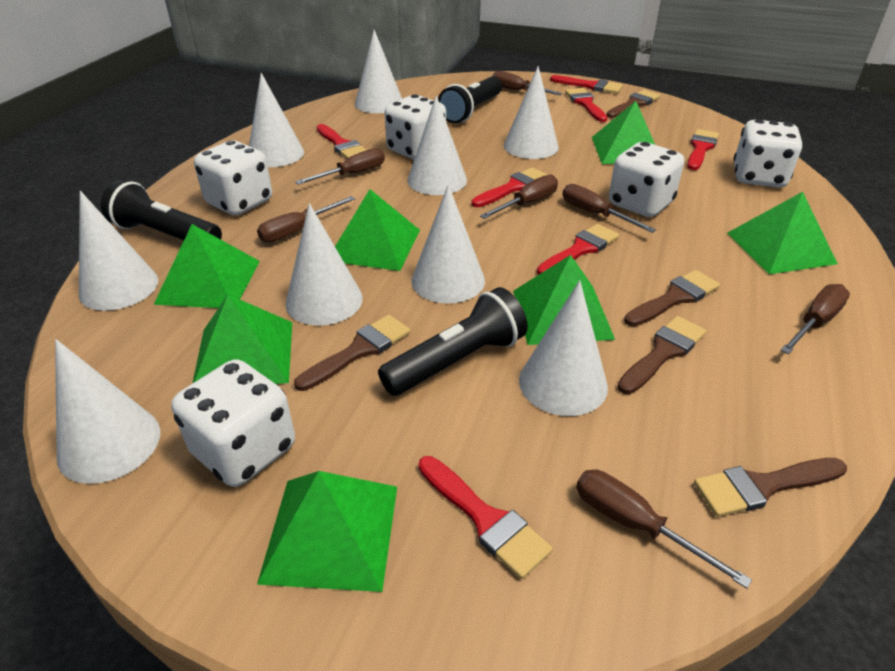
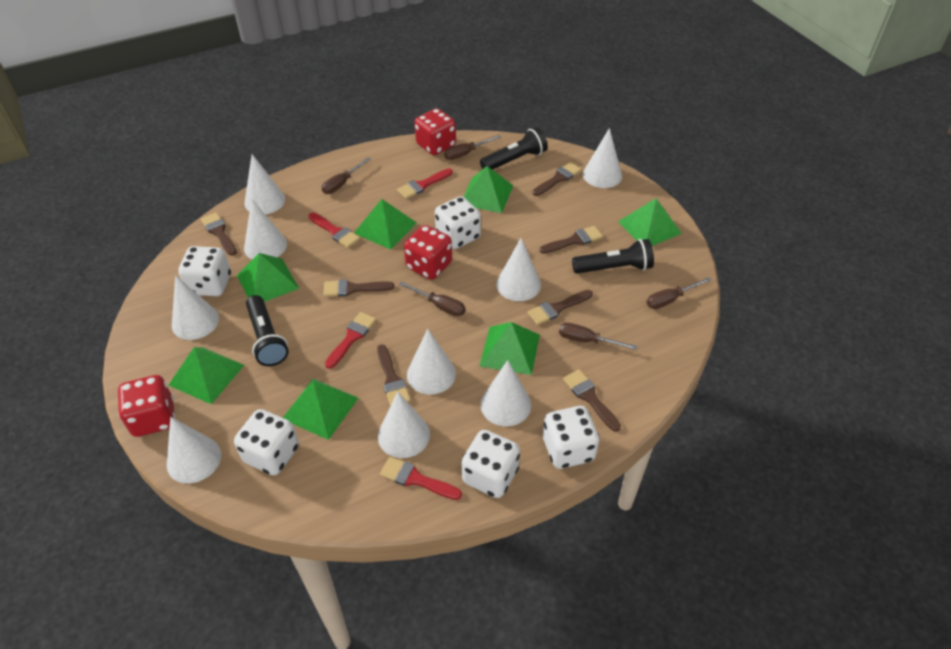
brown brush: 5 -> 7
brown screwdriver: 7 -> 5
red brush: 7 -> 4
red dice: 0 -> 3

